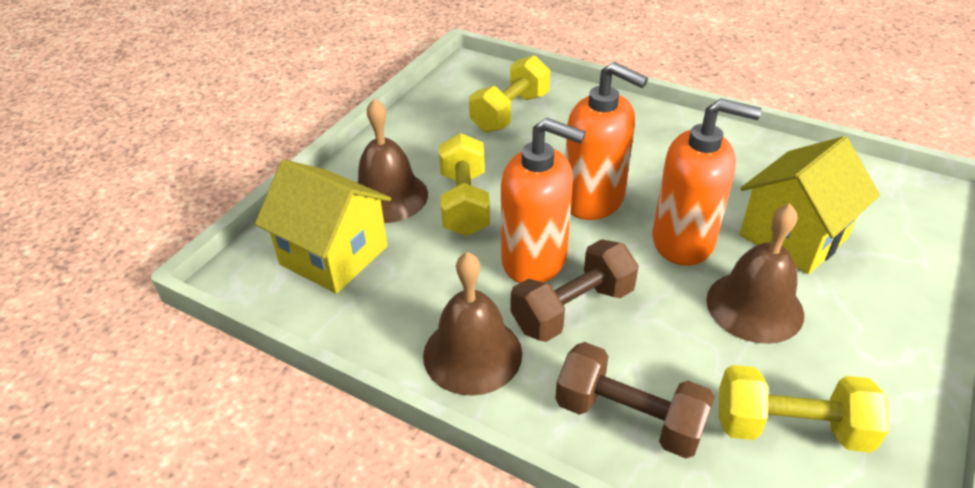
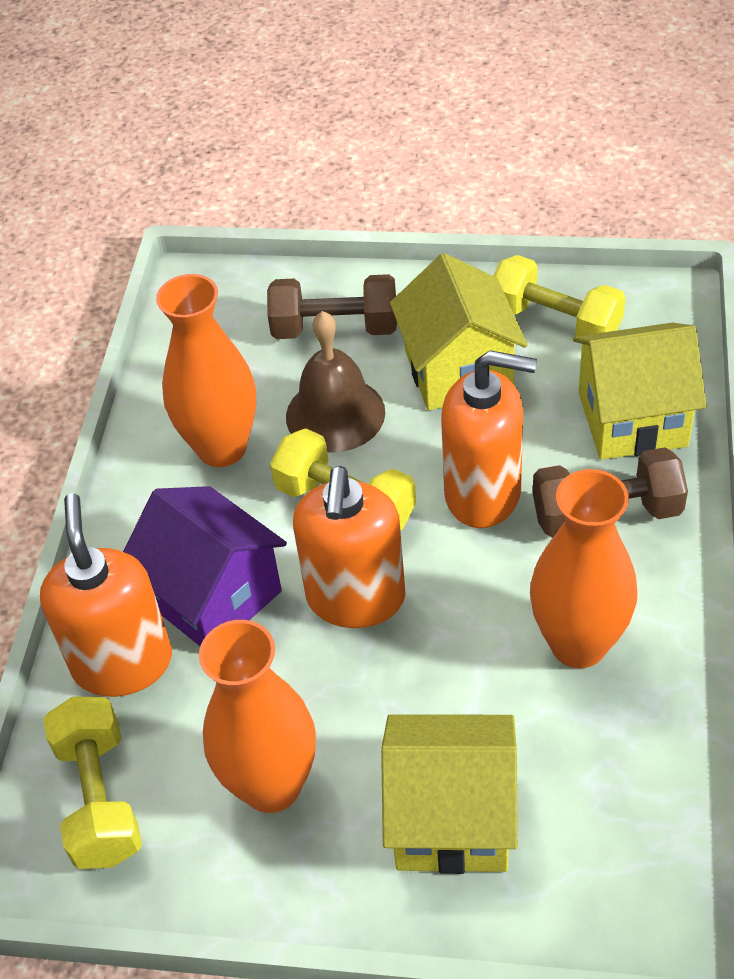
brown bell: 3 -> 1
orange vase: 0 -> 3
purple house: 0 -> 1
yellow house: 2 -> 3

